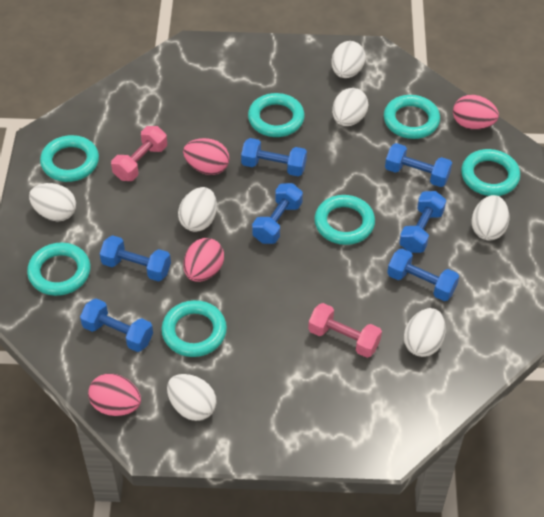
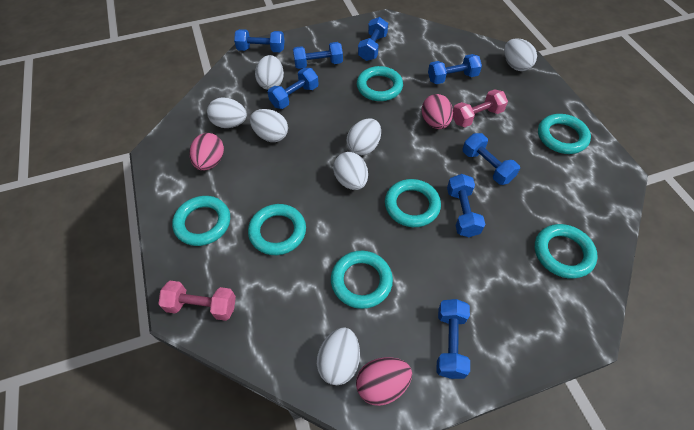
blue dumbbell: 7 -> 8
pink egg: 4 -> 3

